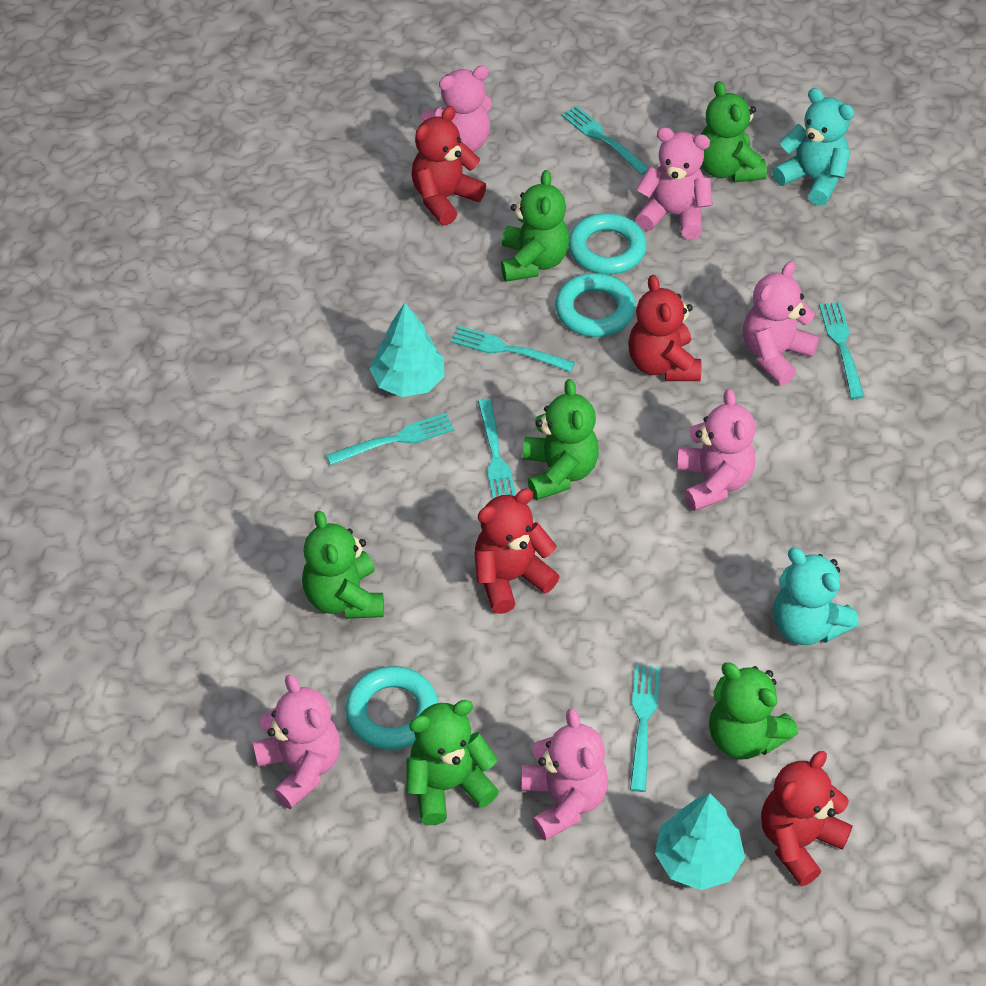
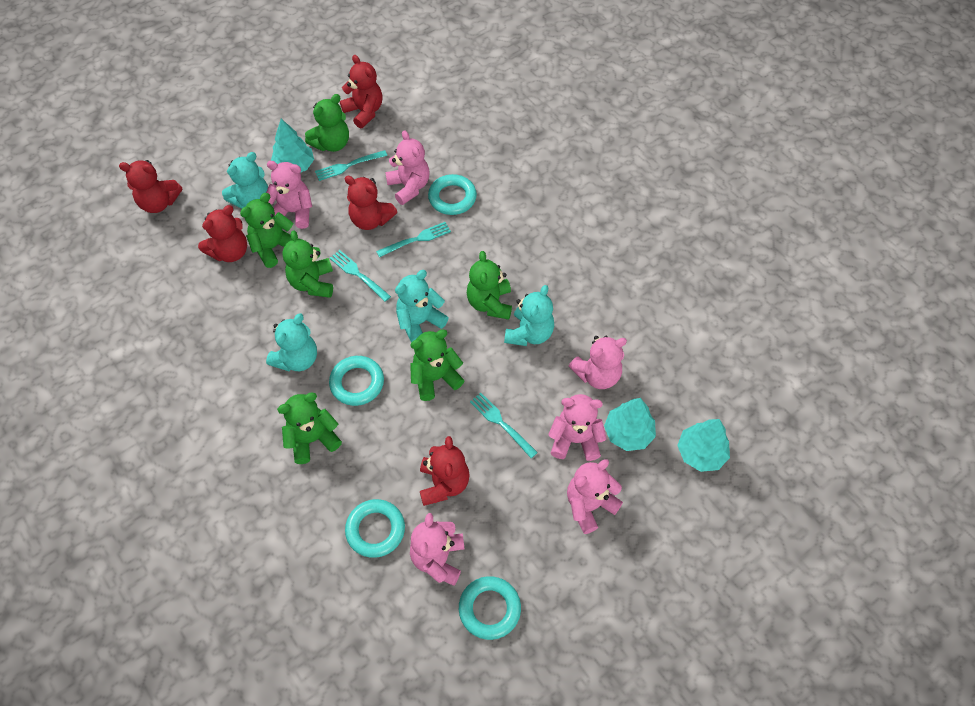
red teddy bear: 4 -> 5
turquoise fork: 6 -> 4
turquoise ring: 3 -> 4
turquoise teddy bear: 2 -> 4
turquoise tree: 2 -> 3

